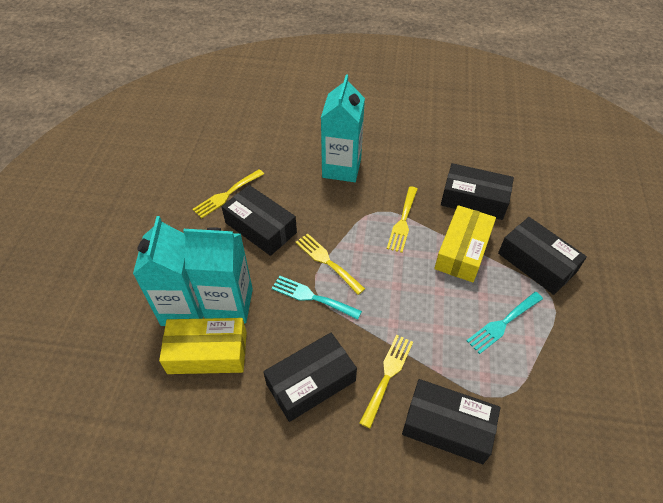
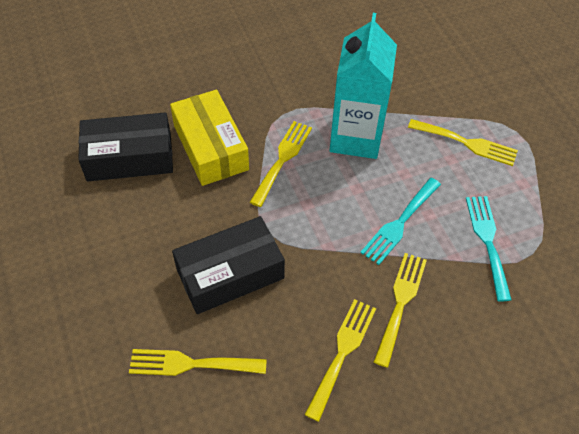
black box: 5 -> 2
turquoise carton: 3 -> 1
yellow box: 2 -> 1
yellow fork: 4 -> 5

